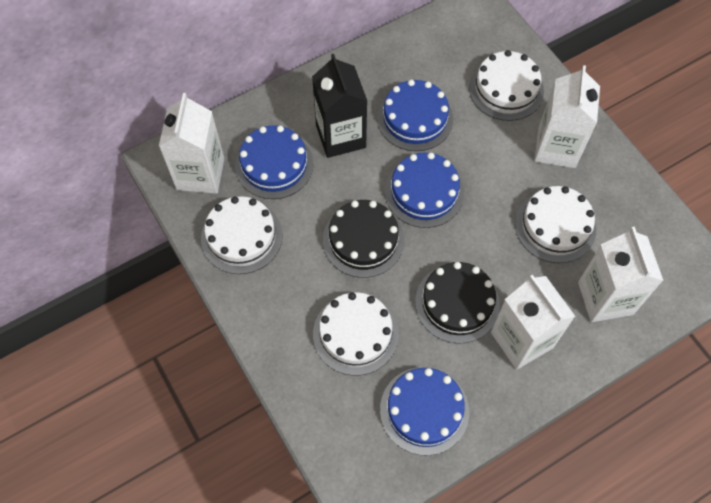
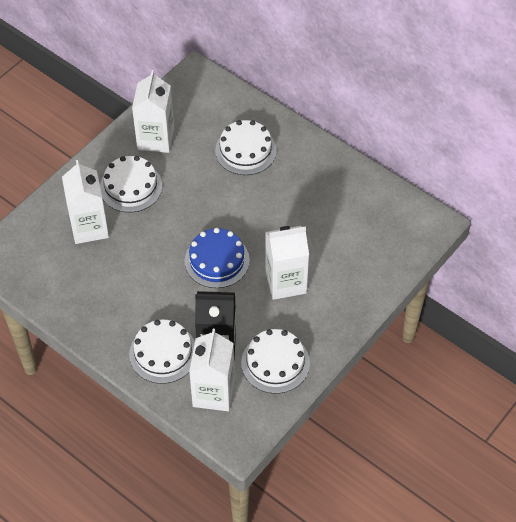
black cake: 2 -> 0
blue cake: 4 -> 1

